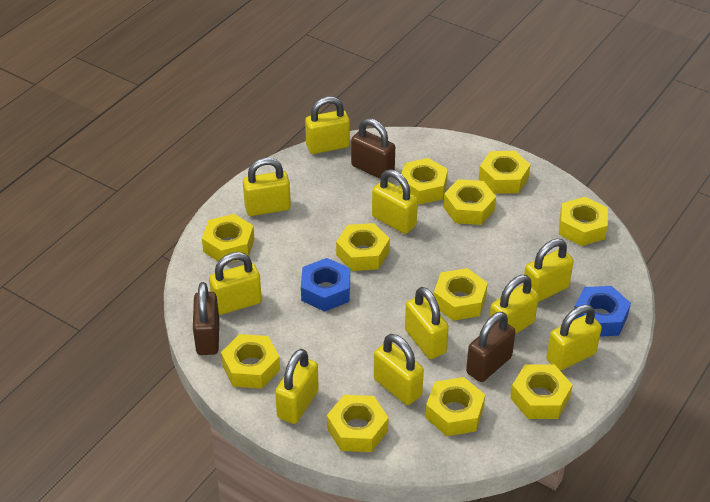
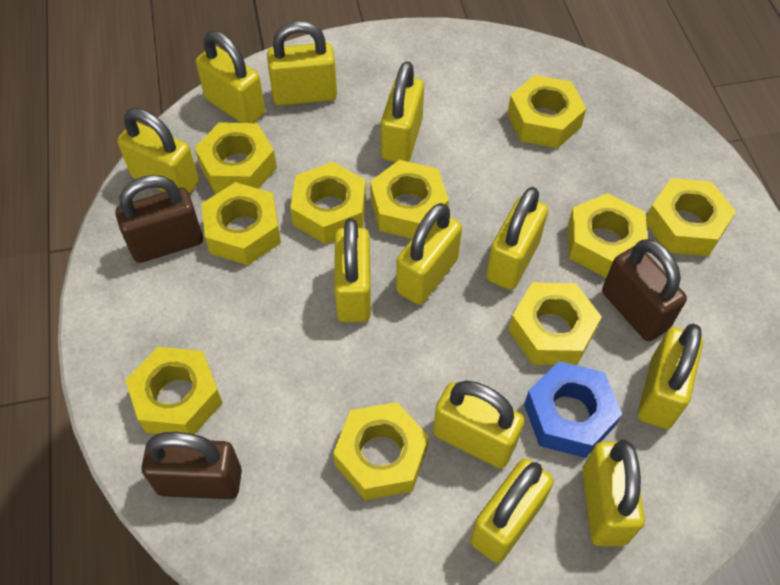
blue nut: 2 -> 1
yellow nut: 11 -> 10
yellow padlock: 10 -> 11

